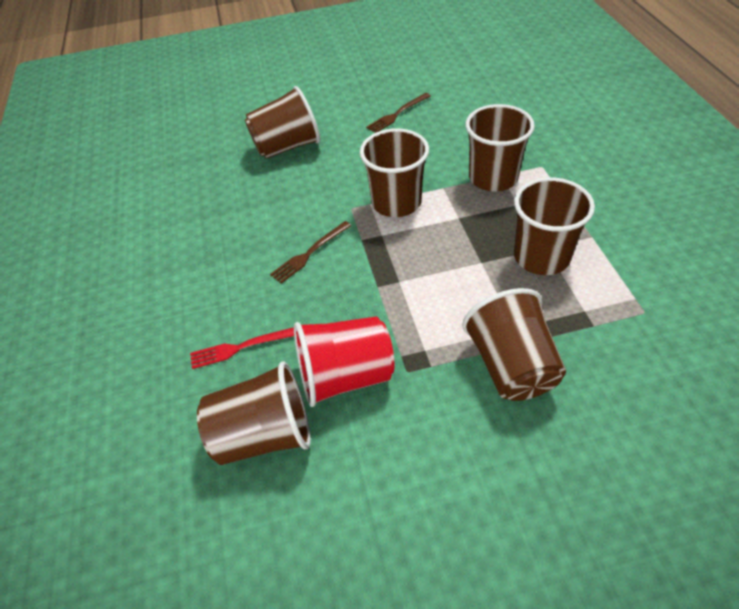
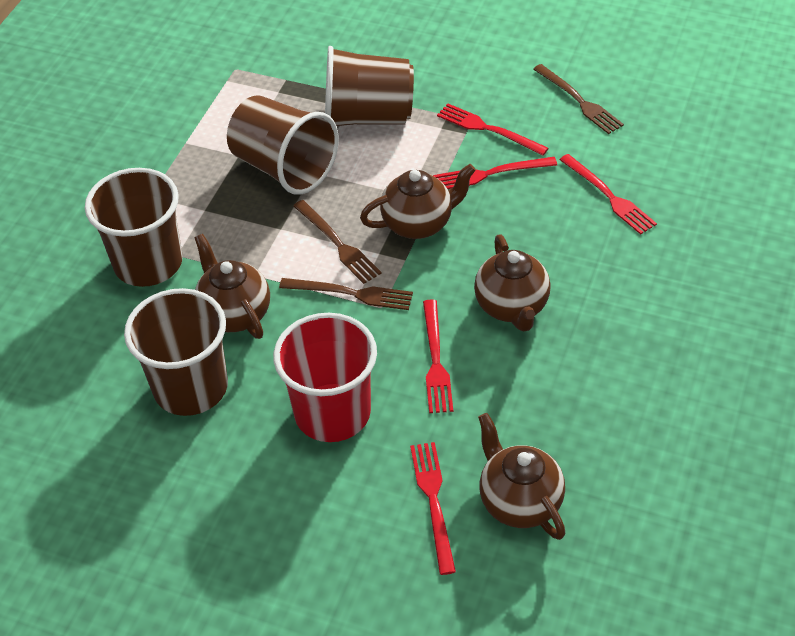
brown cup: 6 -> 4
brown fork: 2 -> 3
brown teapot: 0 -> 4
red fork: 1 -> 5

